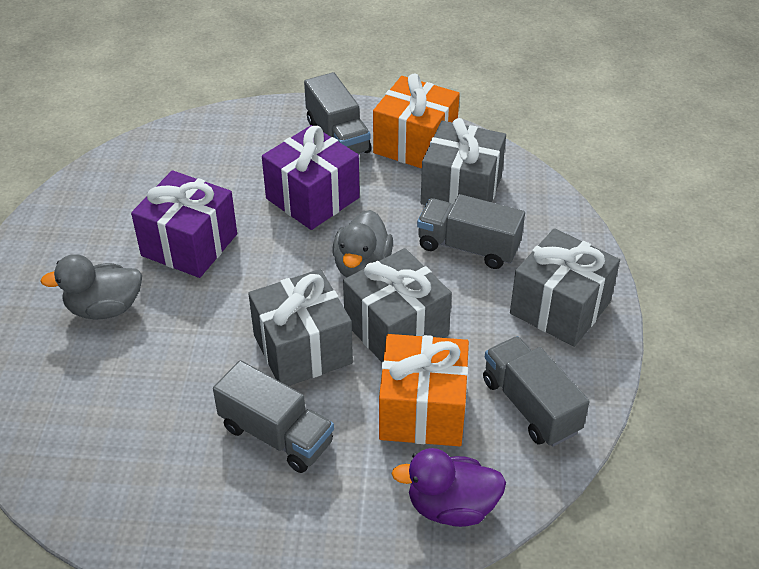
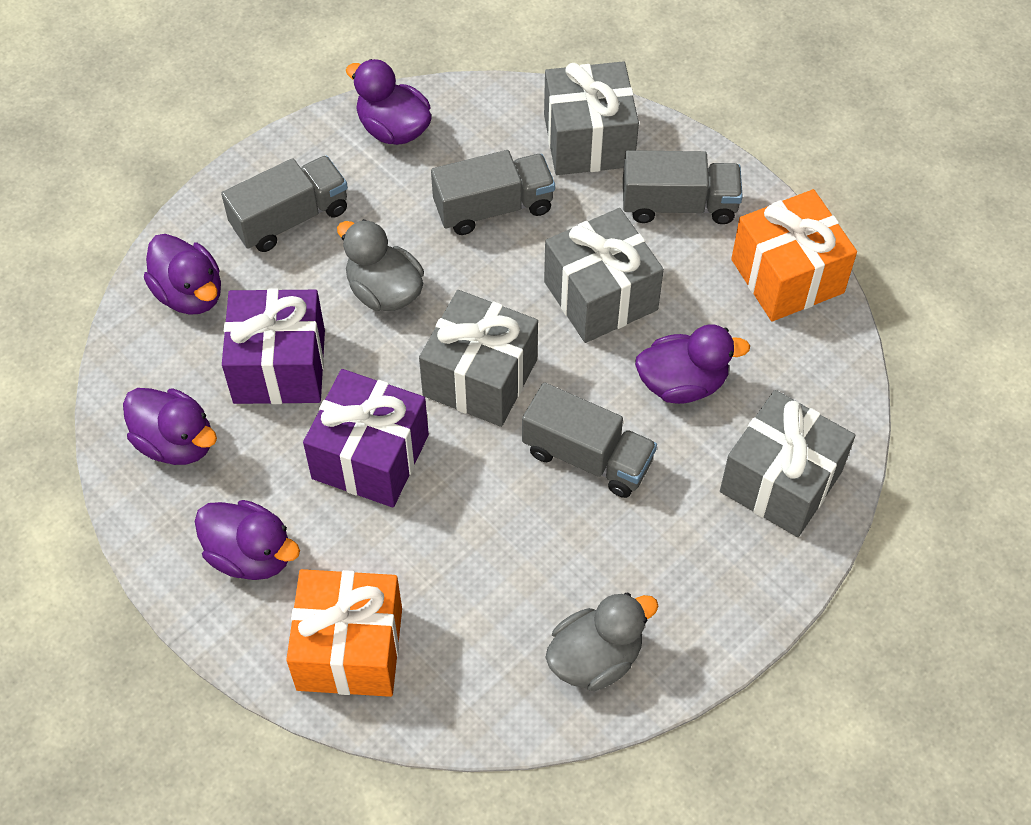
purple duck: 1 -> 5

